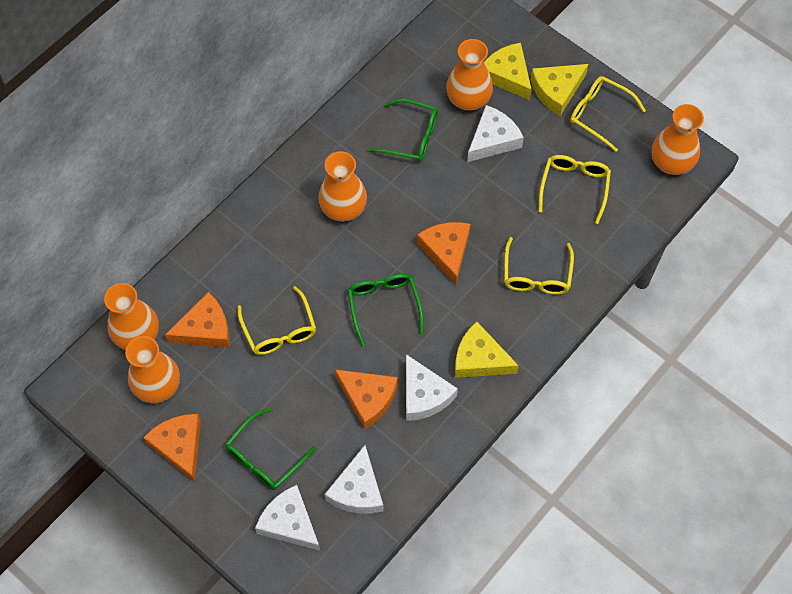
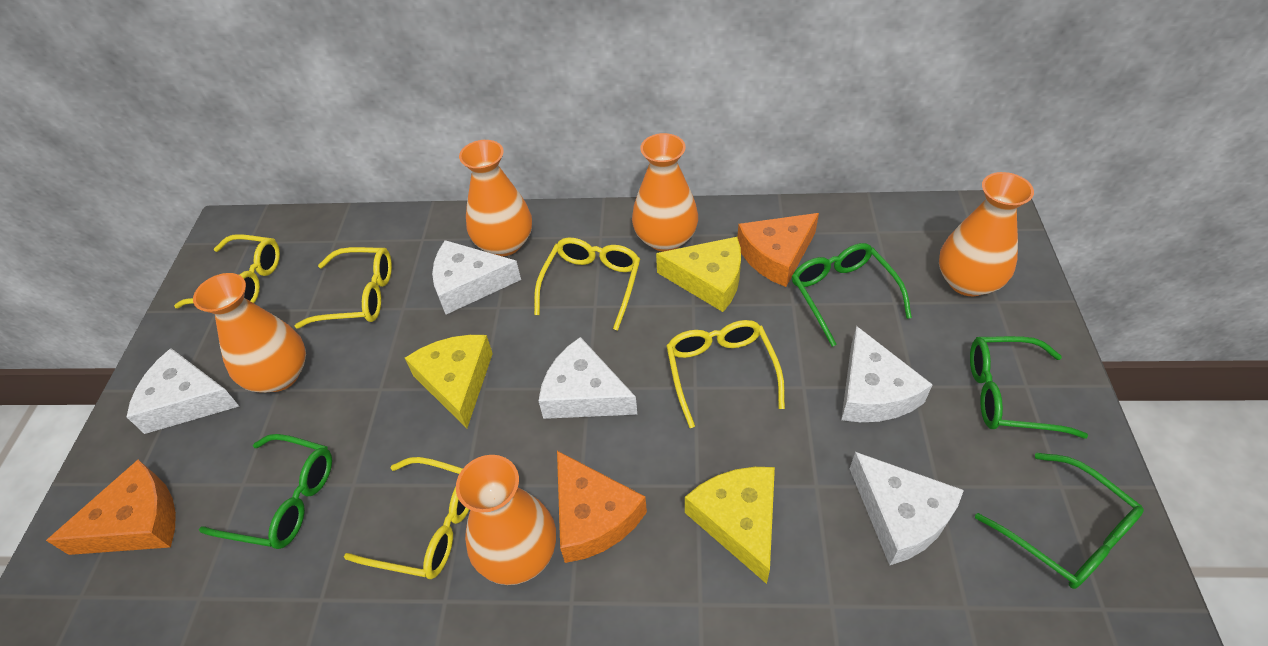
green glasses: 3 -> 4
orange cheese: 4 -> 3
white cheese: 4 -> 5
yellow glasses: 4 -> 5

